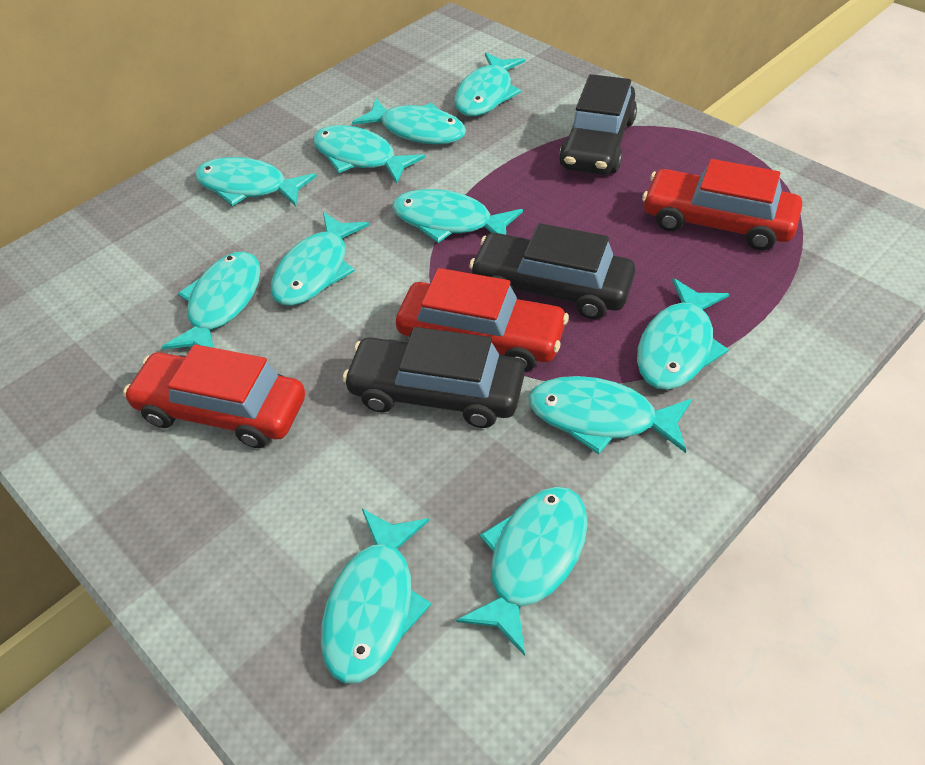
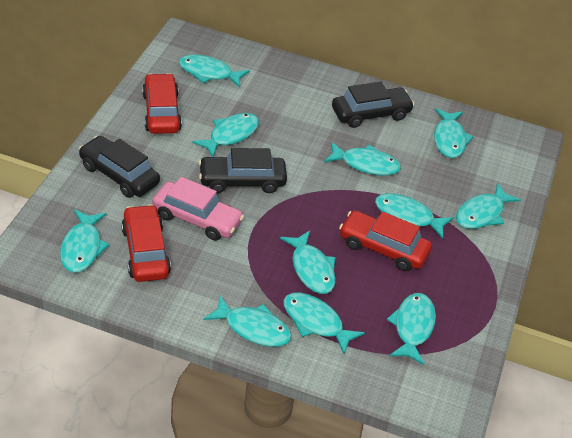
pink car: 0 -> 1

